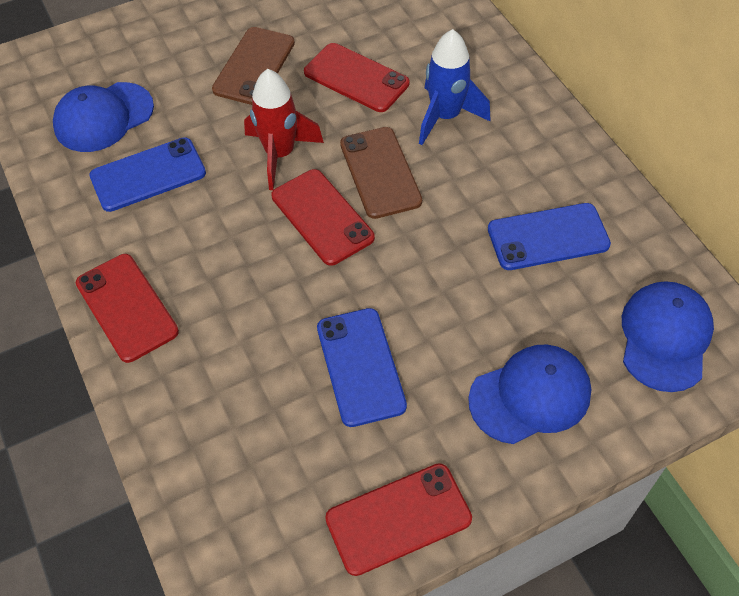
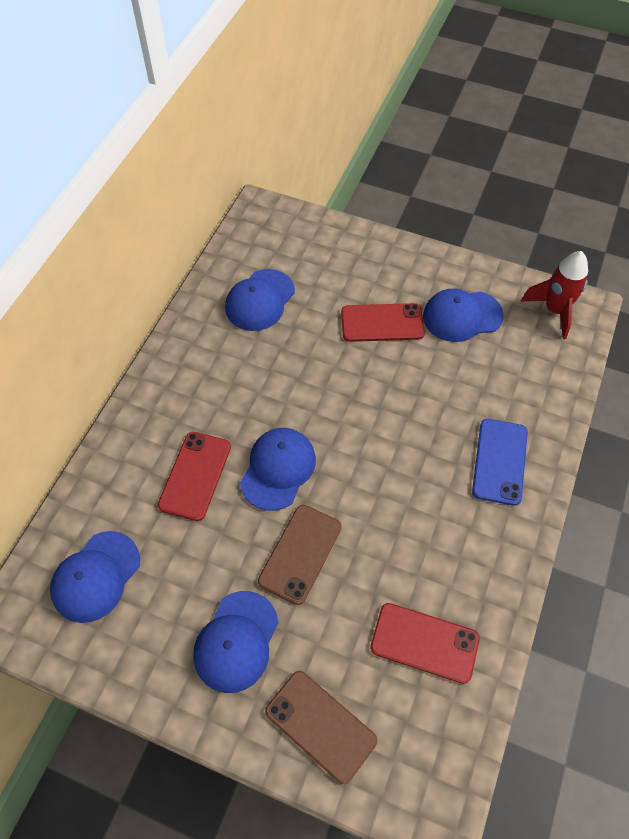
blue cap: 3 -> 5
blue phone: 3 -> 1
blue rocket: 1 -> 0
red phone: 4 -> 3

